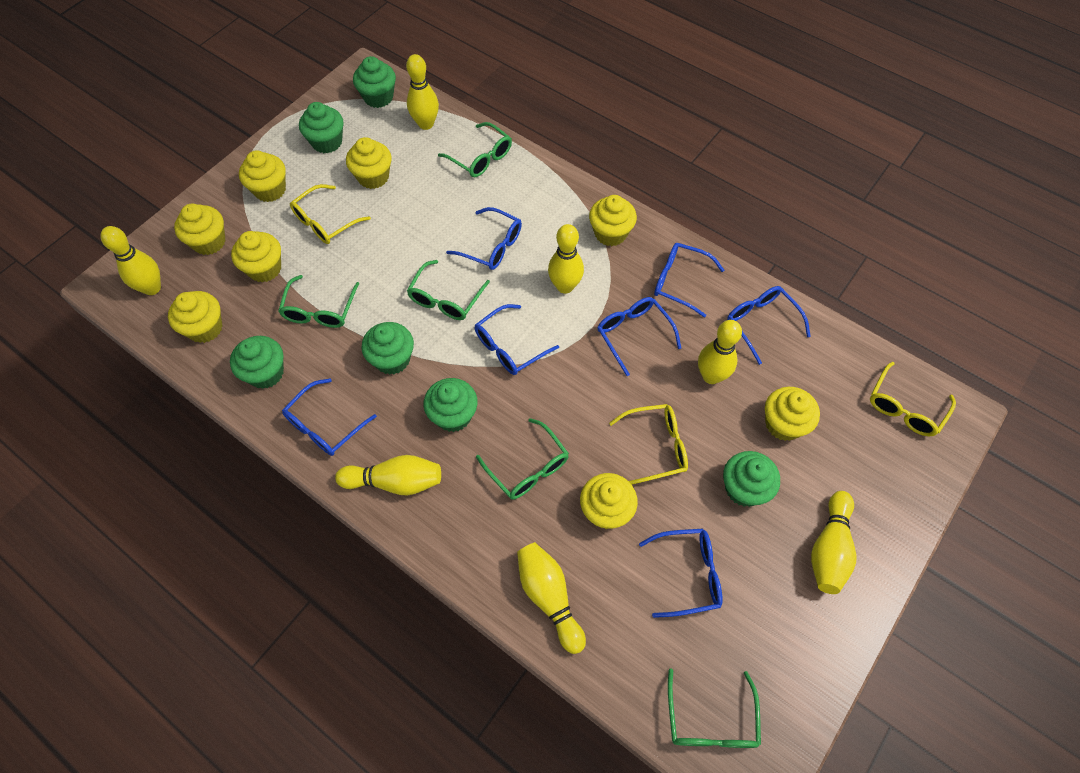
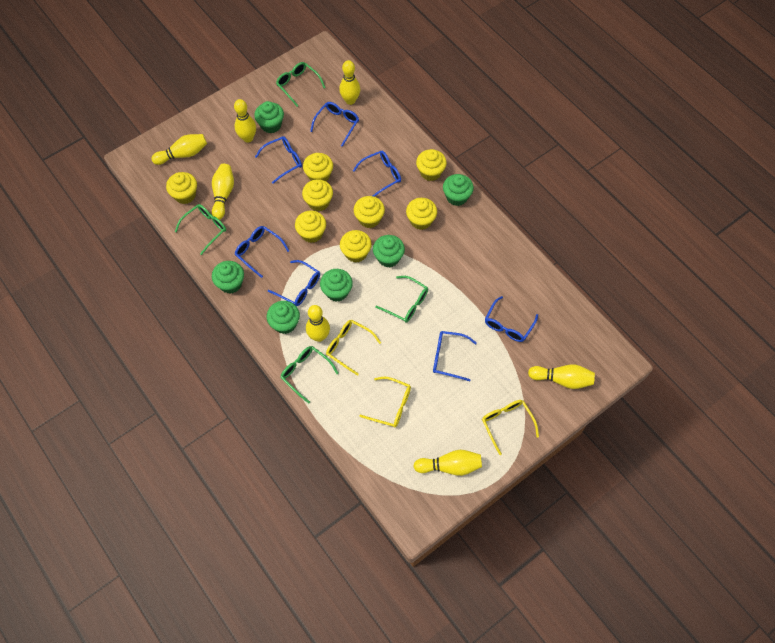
green glasses: 5 -> 4

